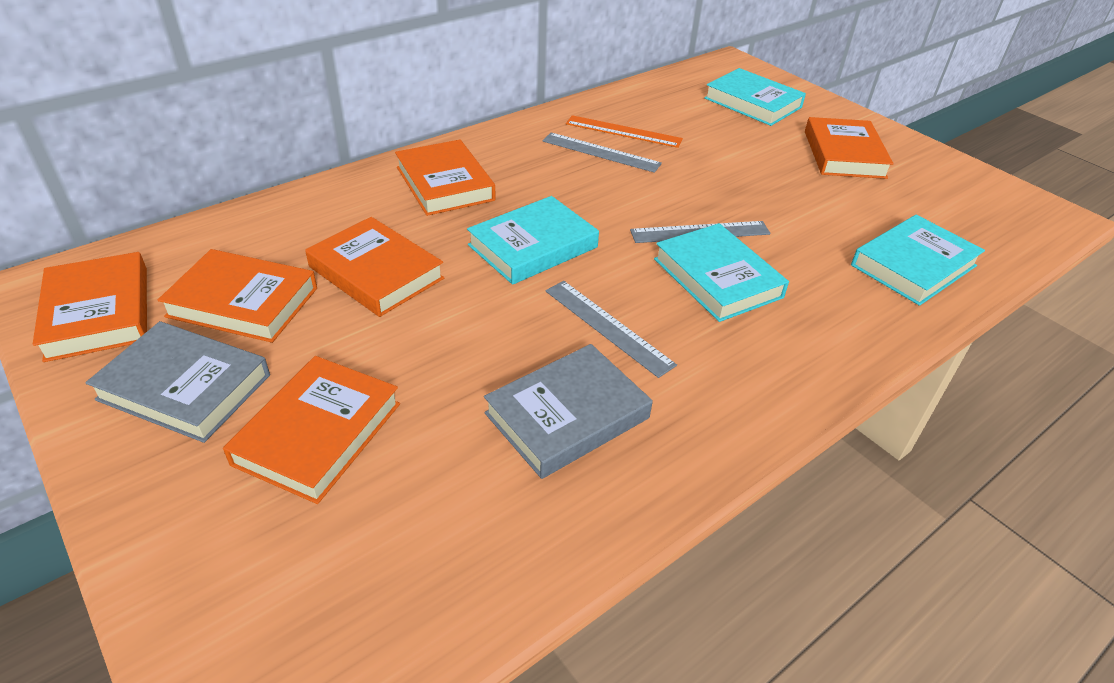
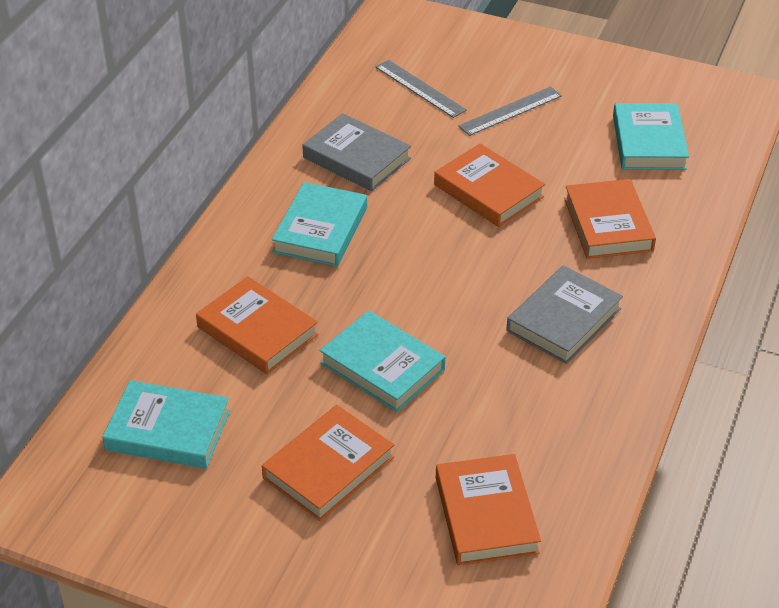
grey ruler: 3 -> 2
orange book: 6 -> 5
orange ruler: 1 -> 0

